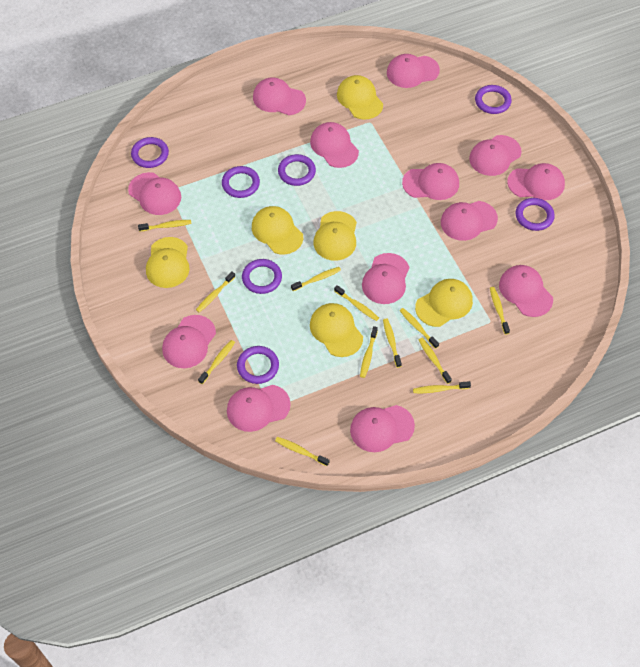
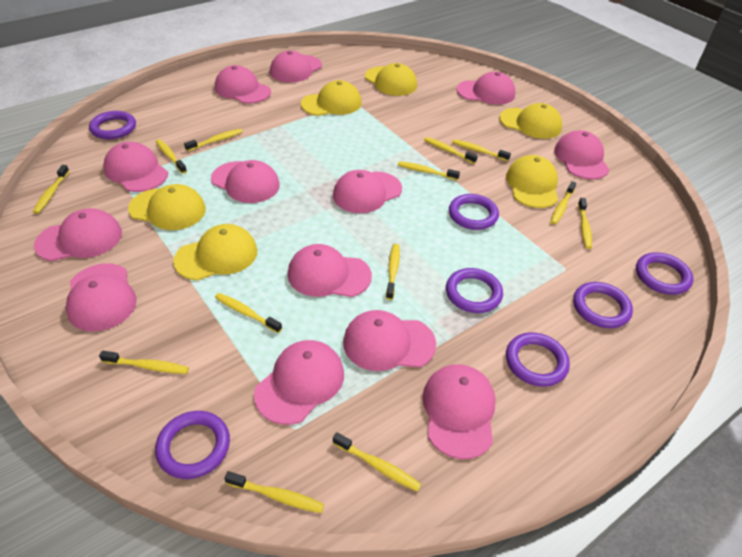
yellow toothbrush: 12 -> 13

